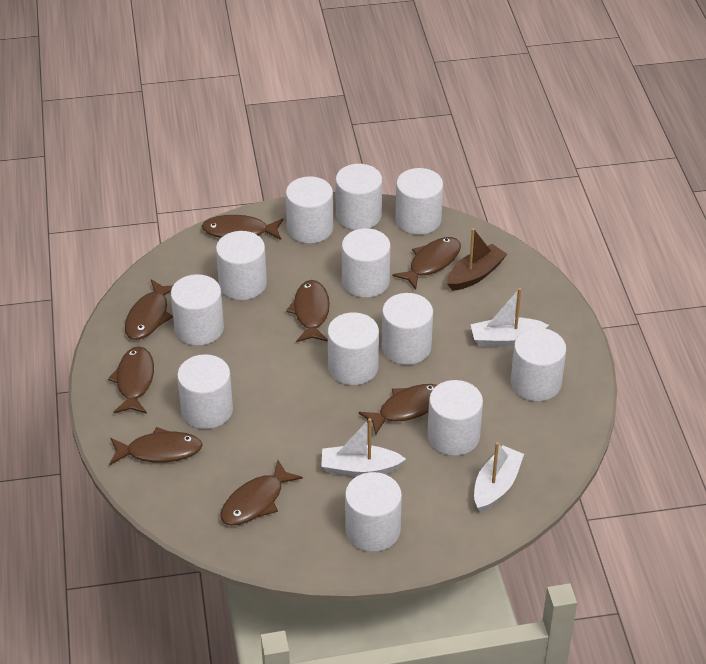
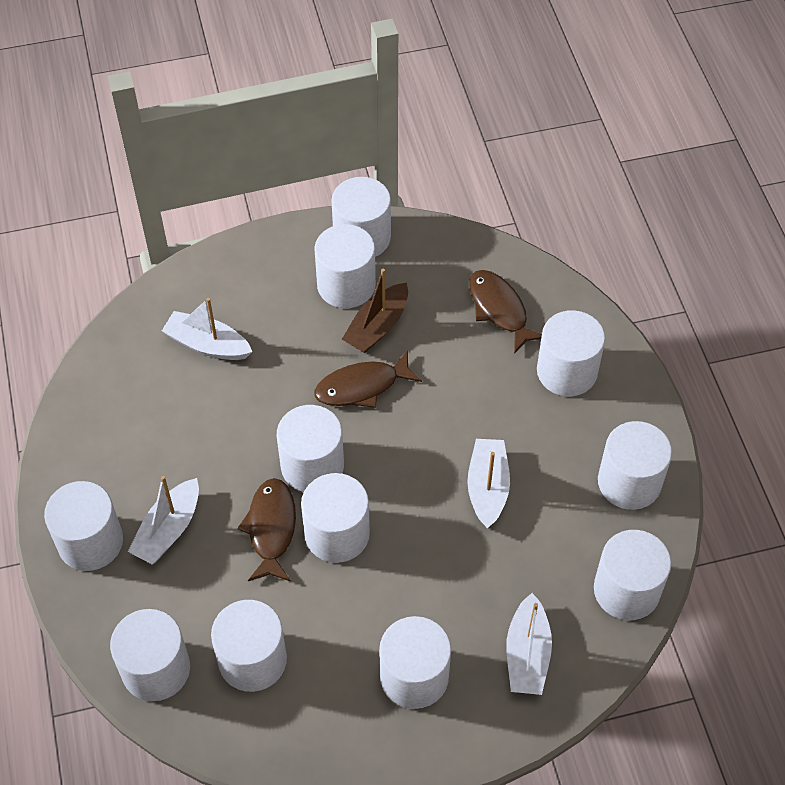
brown fish: 8 -> 3
white boat: 3 -> 4
white cylinder: 12 -> 11

